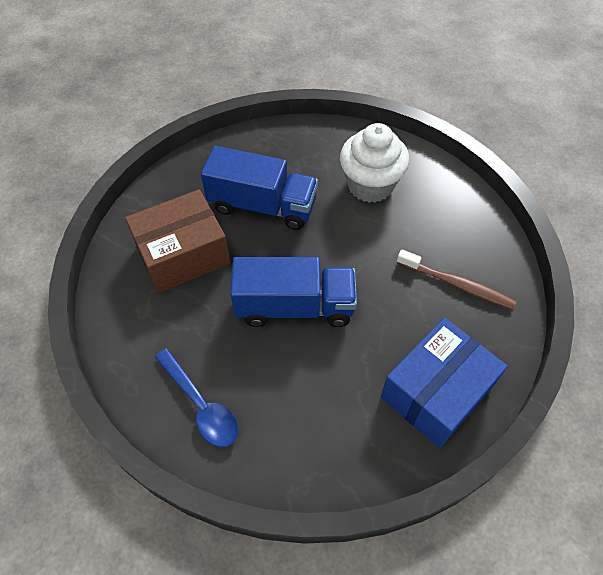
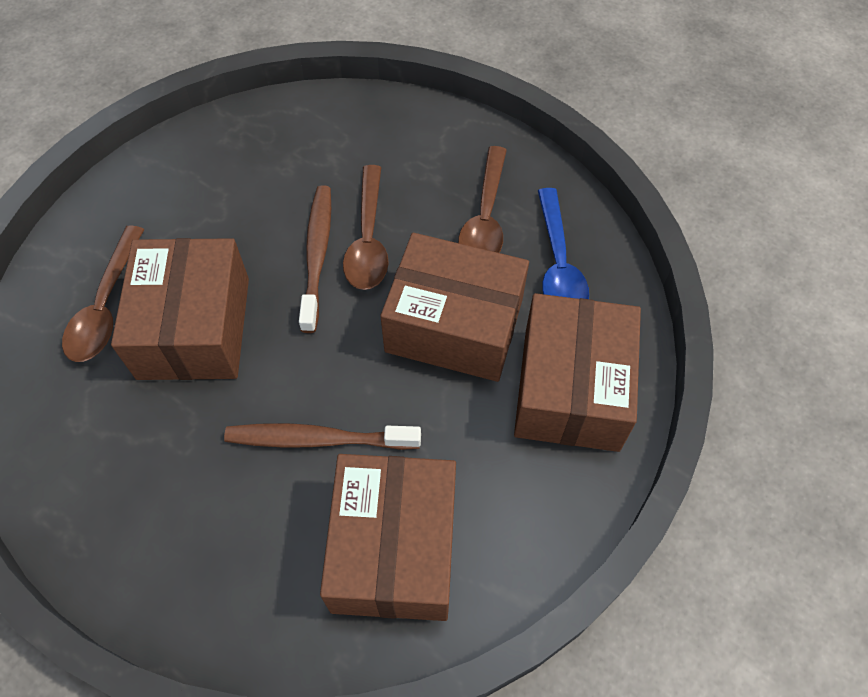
blue box: 1 -> 0
blue truck: 2 -> 0
brown box: 1 -> 4
brown spoon: 0 -> 3
brown toothbrush: 1 -> 2
white cupcake: 1 -> 0

